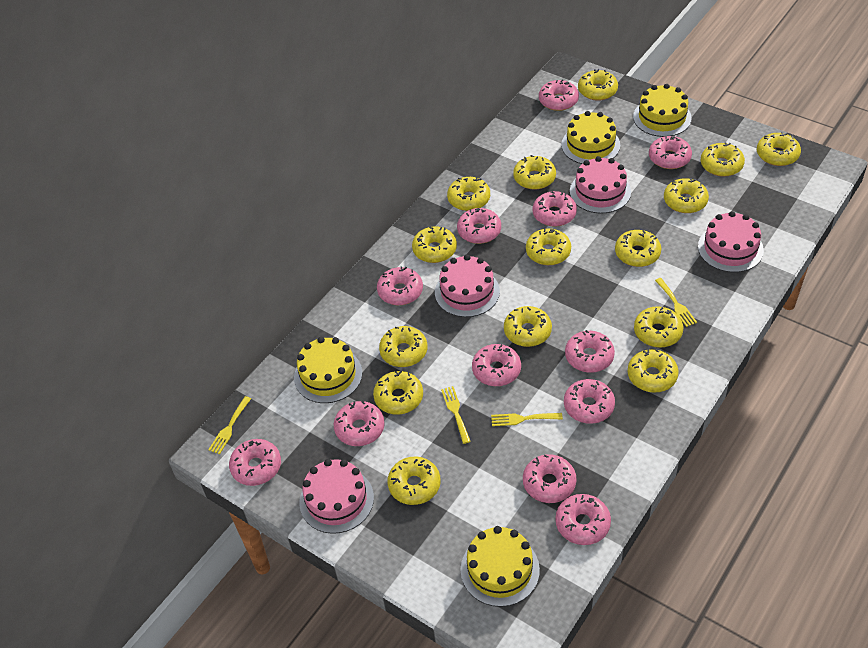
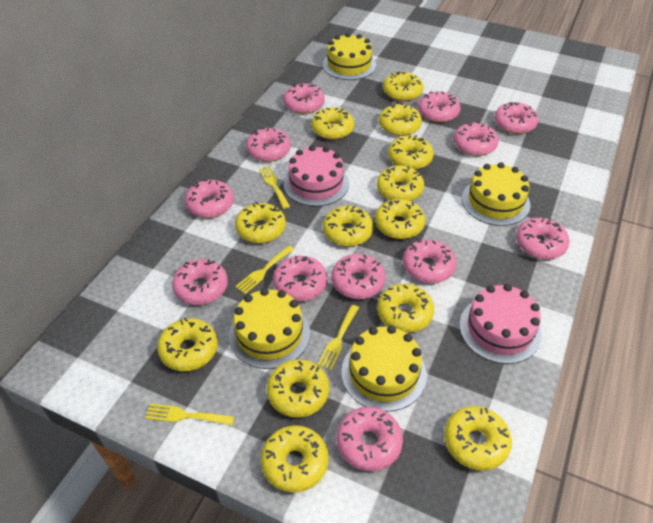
pink cake: 4 -> 2
yellow donut: 15 -> 13

